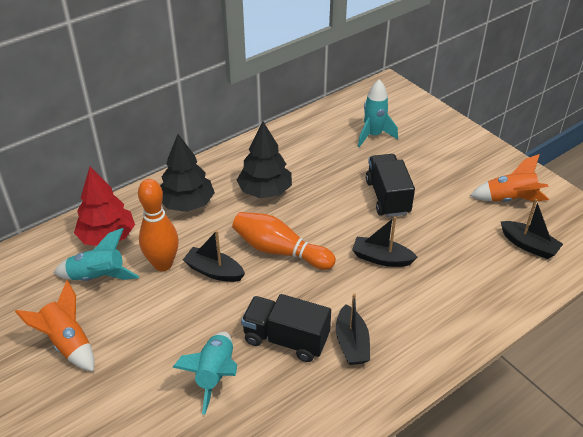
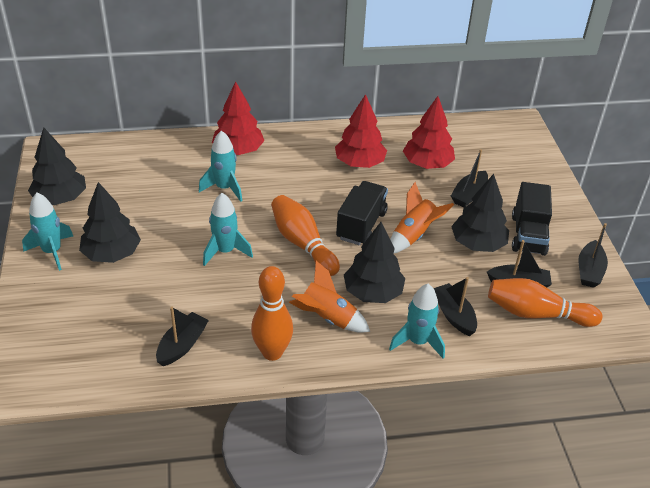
black boat: 4 -> 5
black tree: 2 -> 4
orange bowling pin: 2 -> 3
red tree: 1 -> 3
turquoise rocket: 3 -> 4

